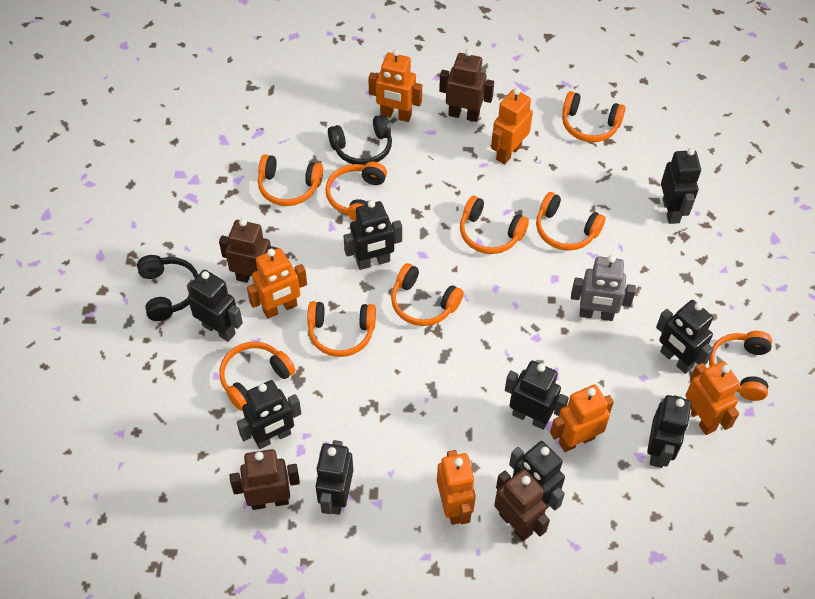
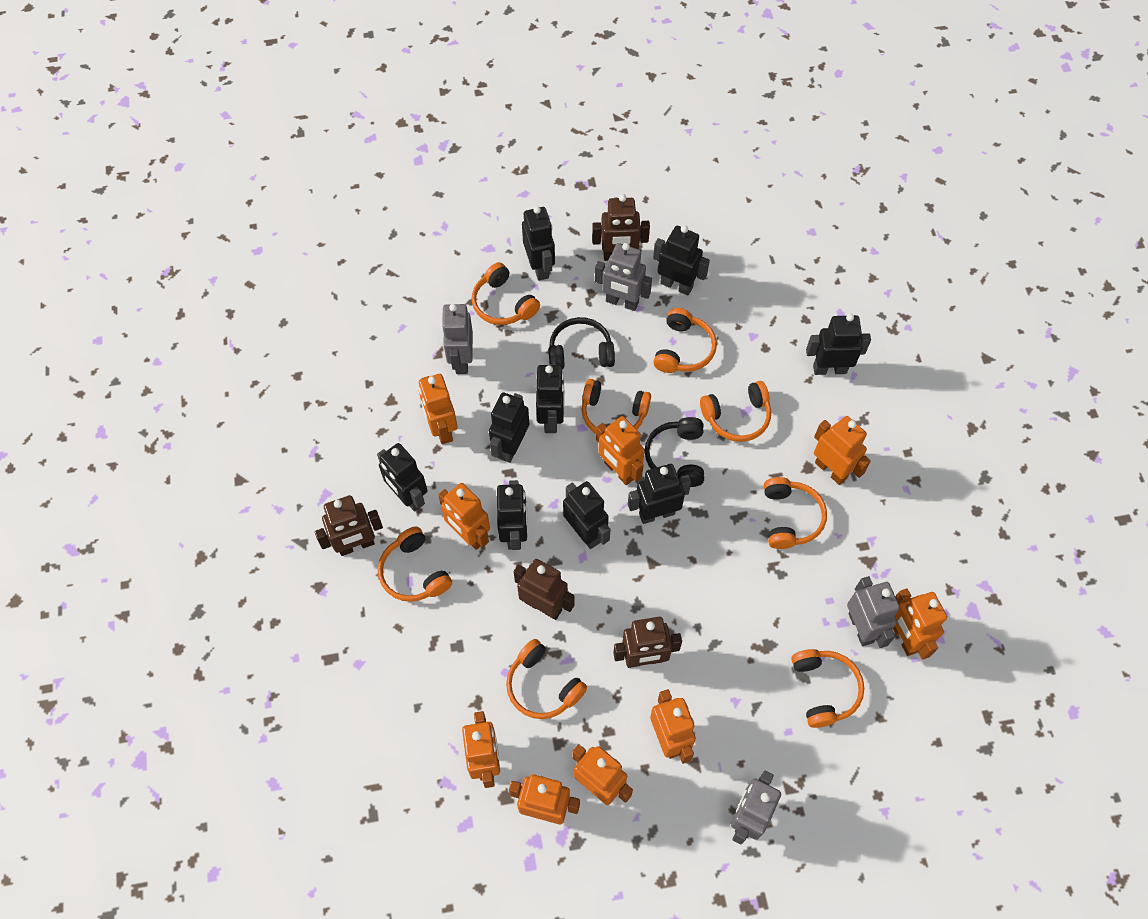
grey robot: 1 -> 4
orange headphones: 9 -> 8
orange robot: 6 -> 9

